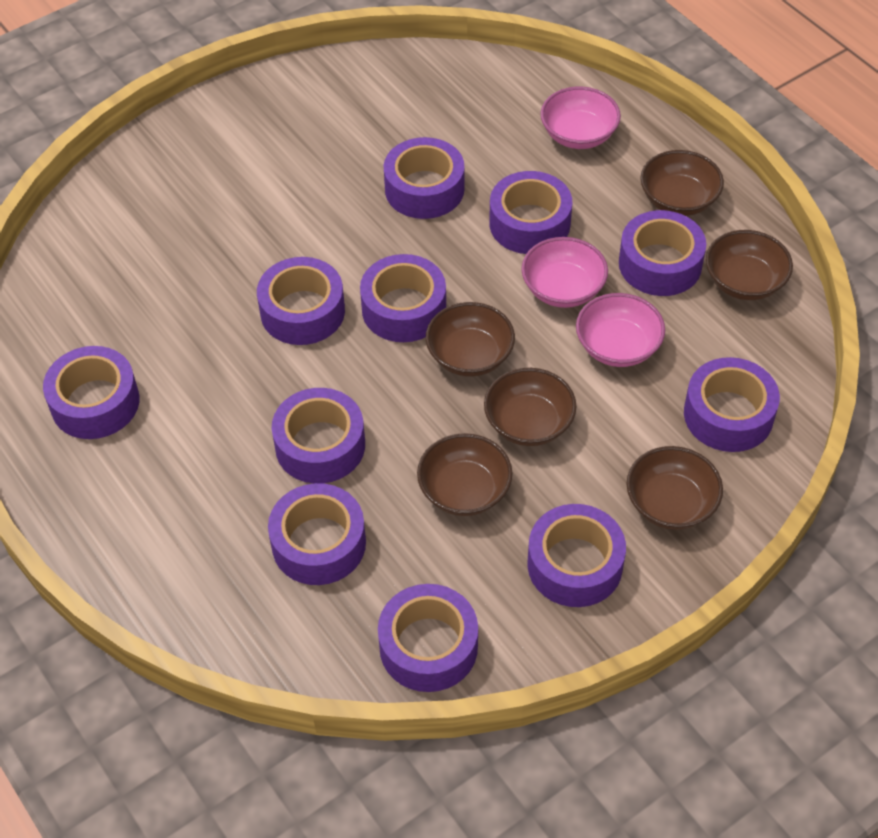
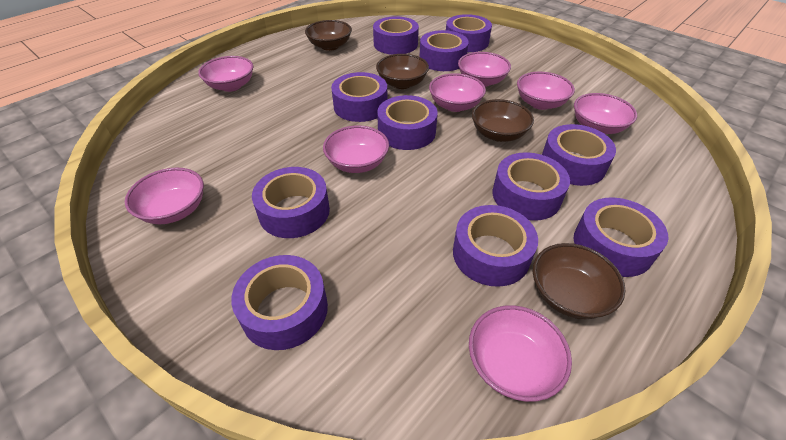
brown bowl: 6 -> 4
pink bowl: 3 -> 8

